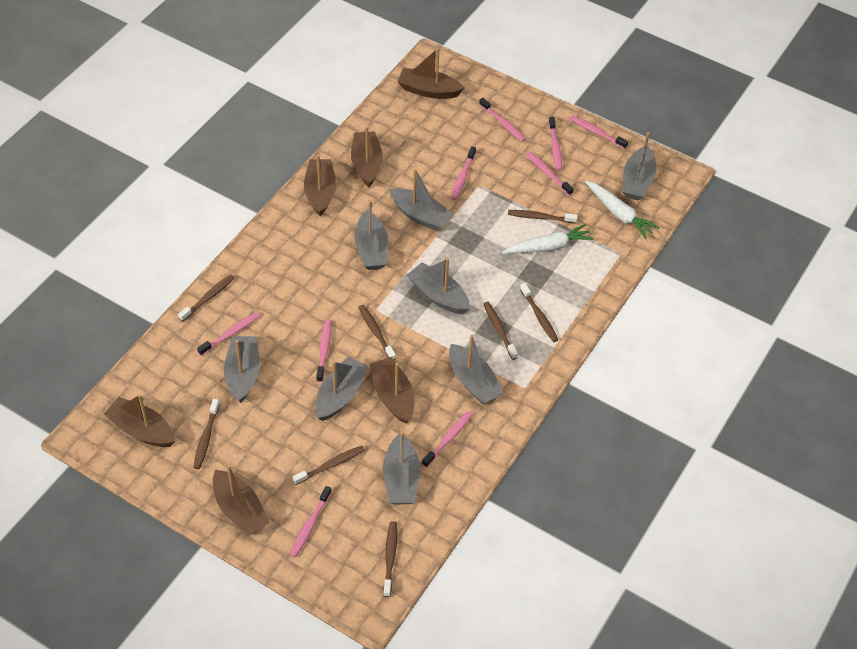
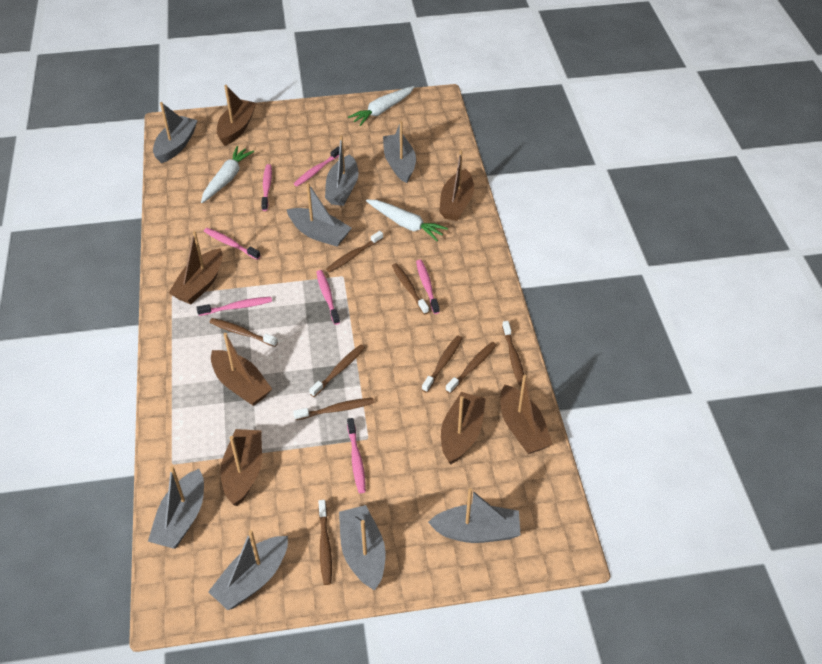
brown boat: 6 -> 7
brown toothbrush: 8 -> 9
pink toothbrush: 9 -> 7
white carrot: 2 -> 3

